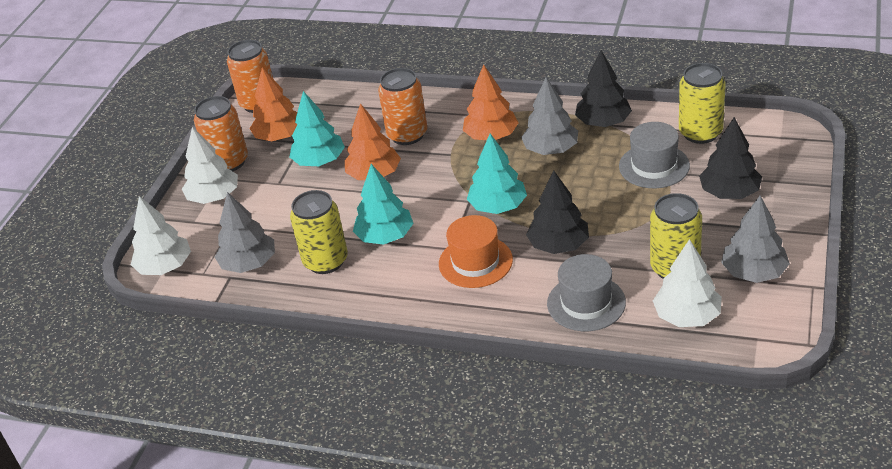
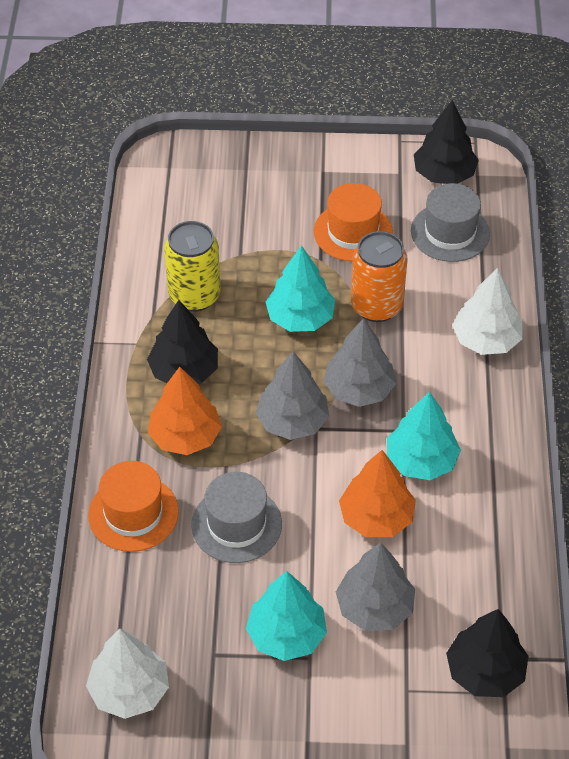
orange can: 3 -> 1
orange hat: 1 -> 2
orange tree: 3 -> 2
white tree: 3 -> 2
yellow can: 3 -> 1

